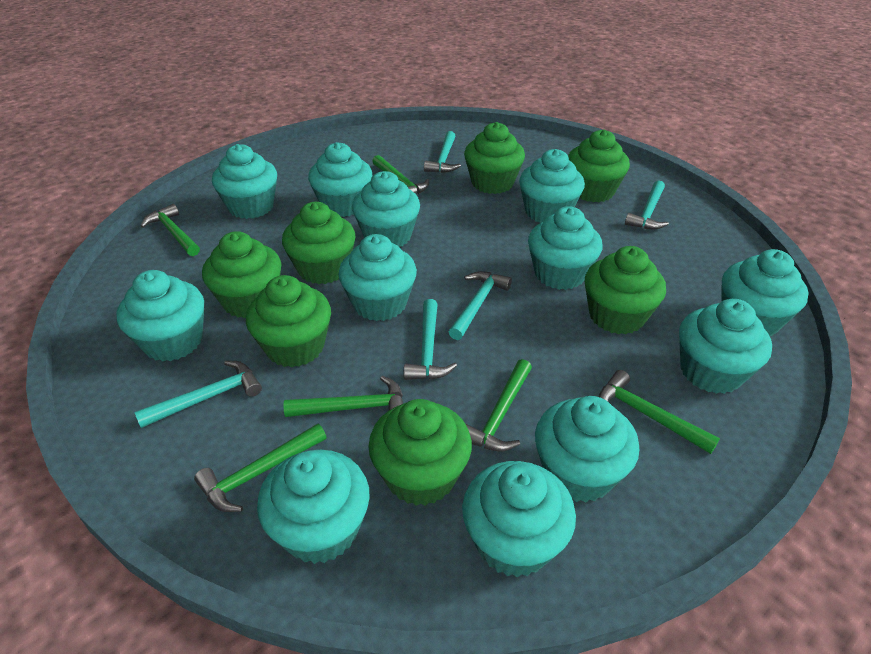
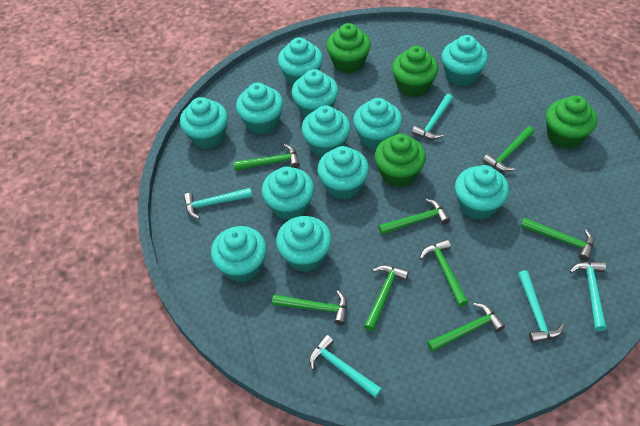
green cupcake: 7 -> 4
green hammer: 6 -> 8

